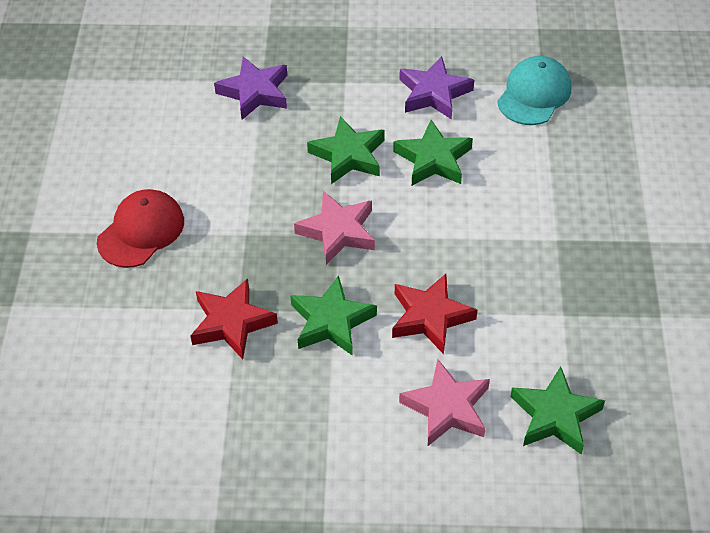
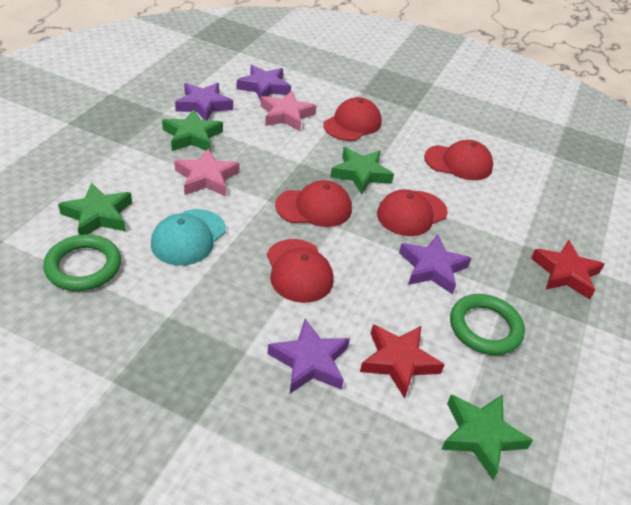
green ring: 0 -> 2
purple star: 2 -> 4
red cap: 1 -> 5

